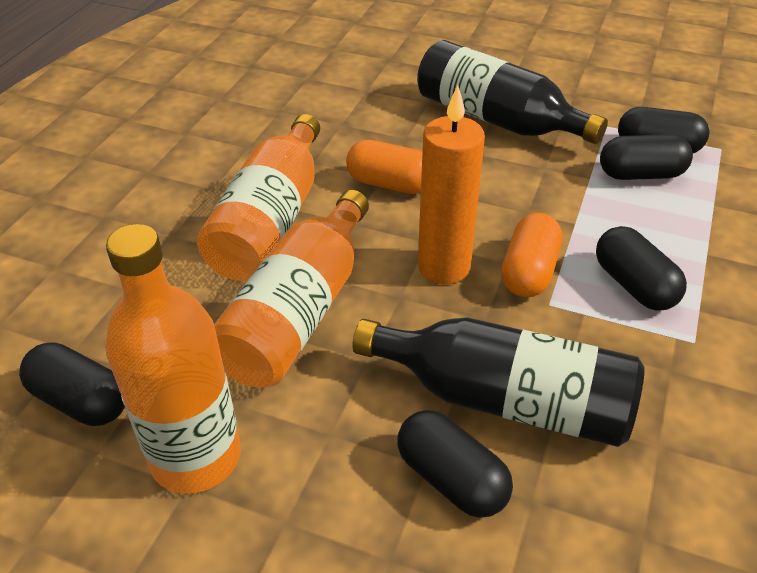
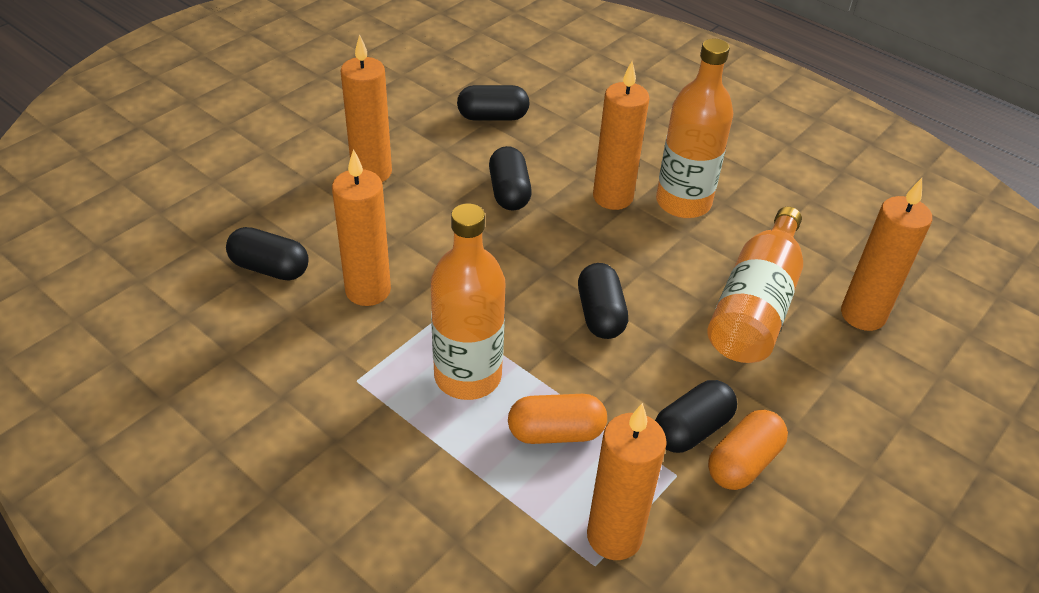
black bottle: 2 -> 0
orange candle: 1 -> 5

